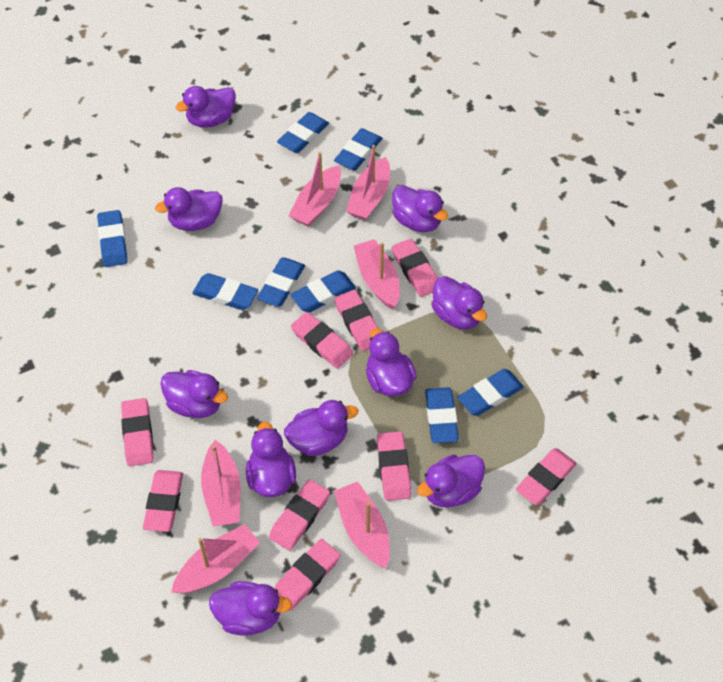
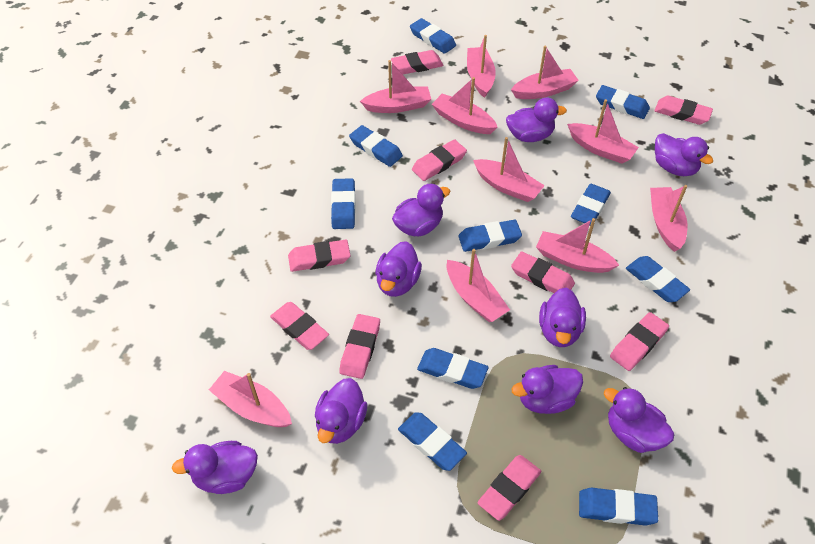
blue eraser: 8 -> 10
pink boat: 6 -> 10
purple duck: 10 -> 9

